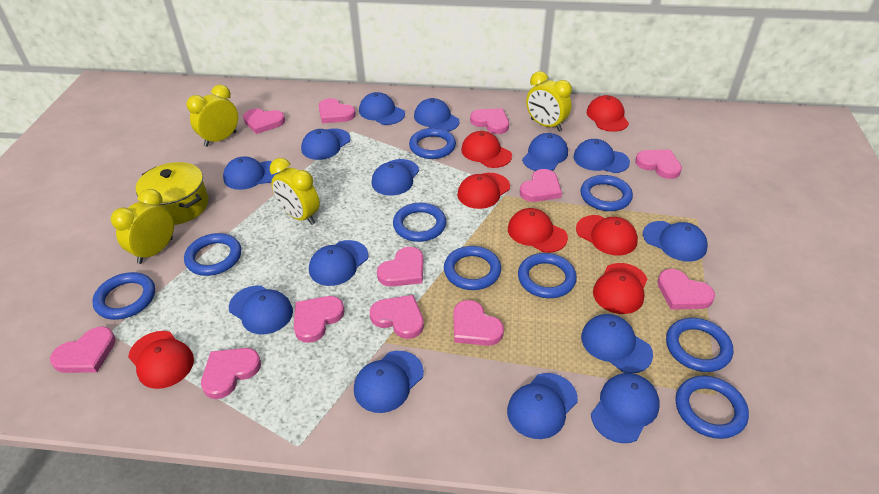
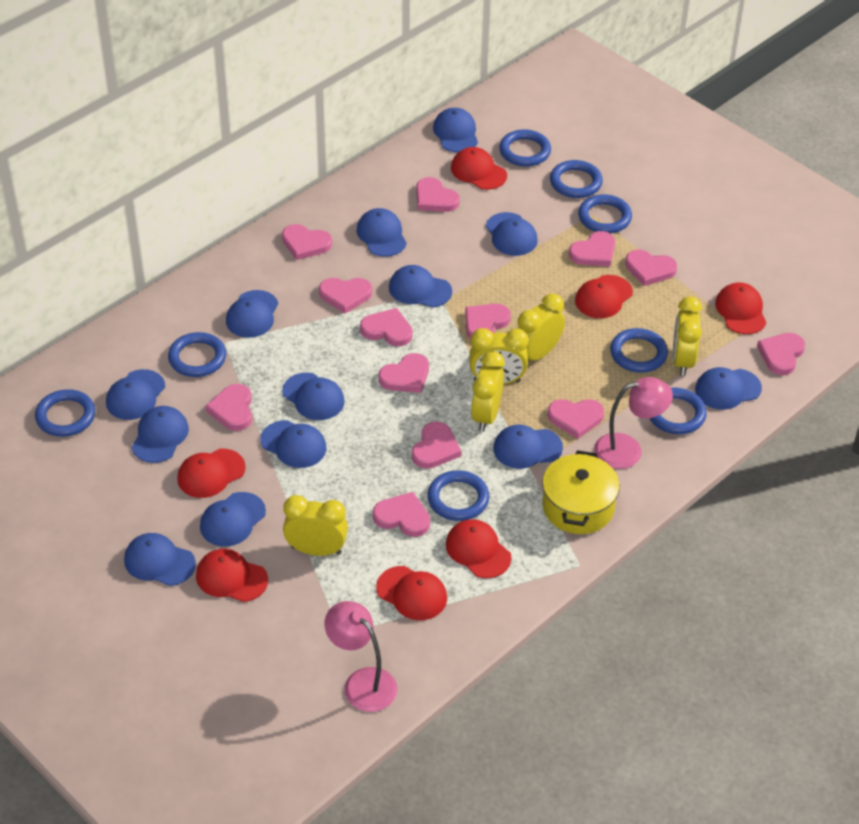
blue cap: 14 -> 13
blue ring: 9 -> 8
pink heart: 12 -> 13
pink lamp: 0 -> 2
yellow clock: 4 -> 5

